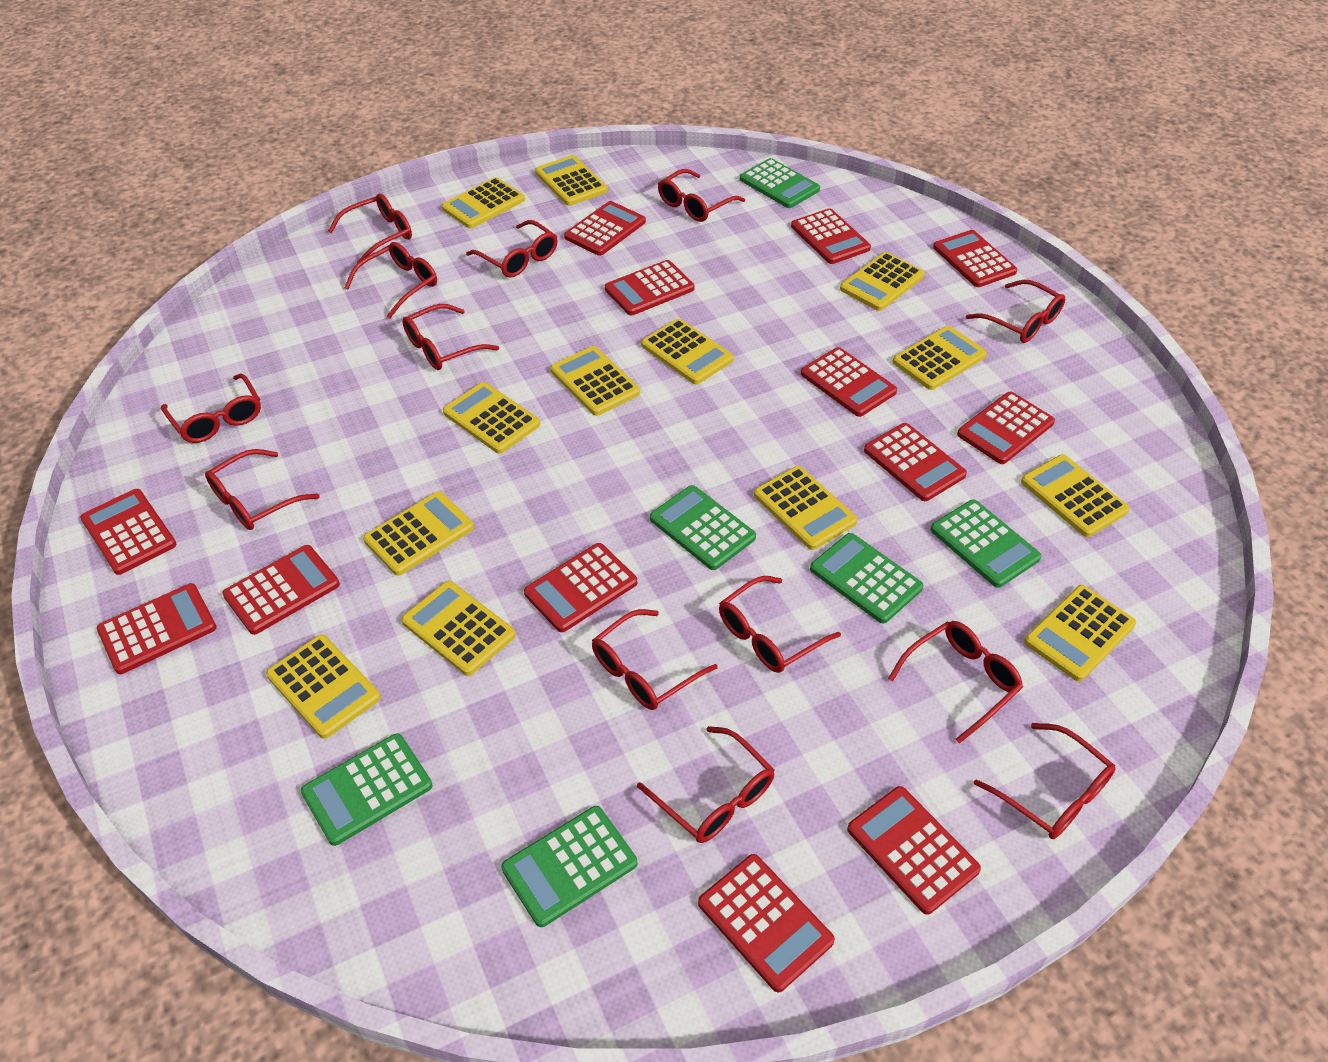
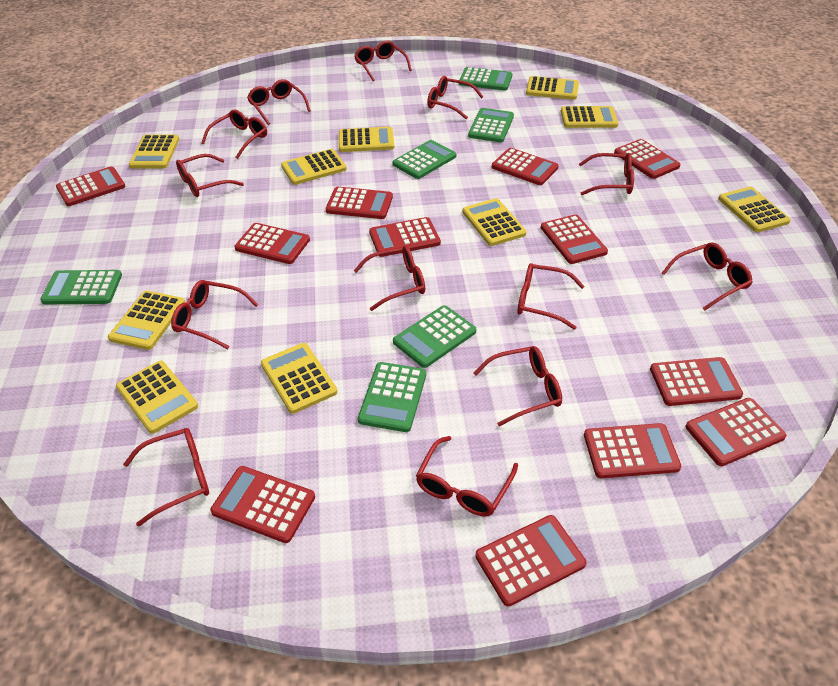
red calculator: 13 -> 12
yellow calculator: 13 -> 10

